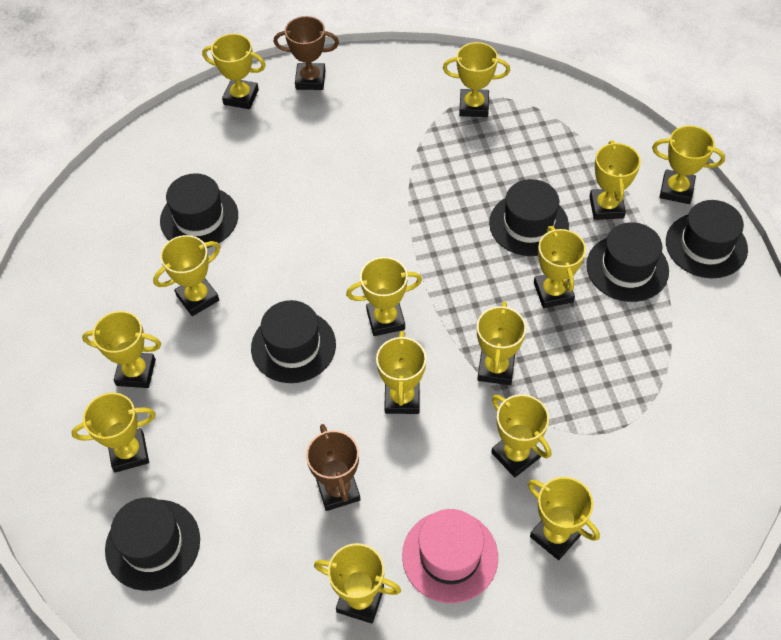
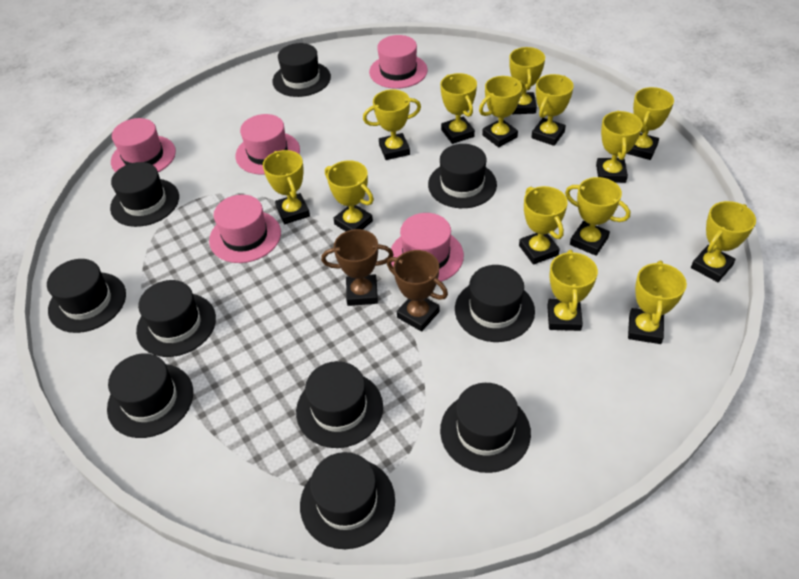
black hat: 6 -> 10
pink hat: 1 -> 5

